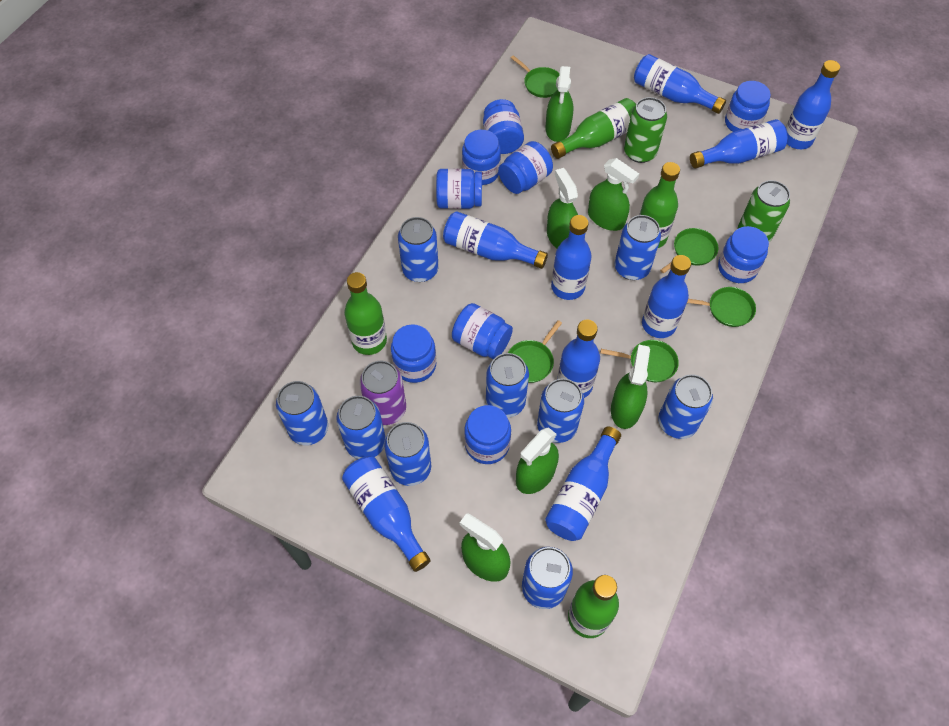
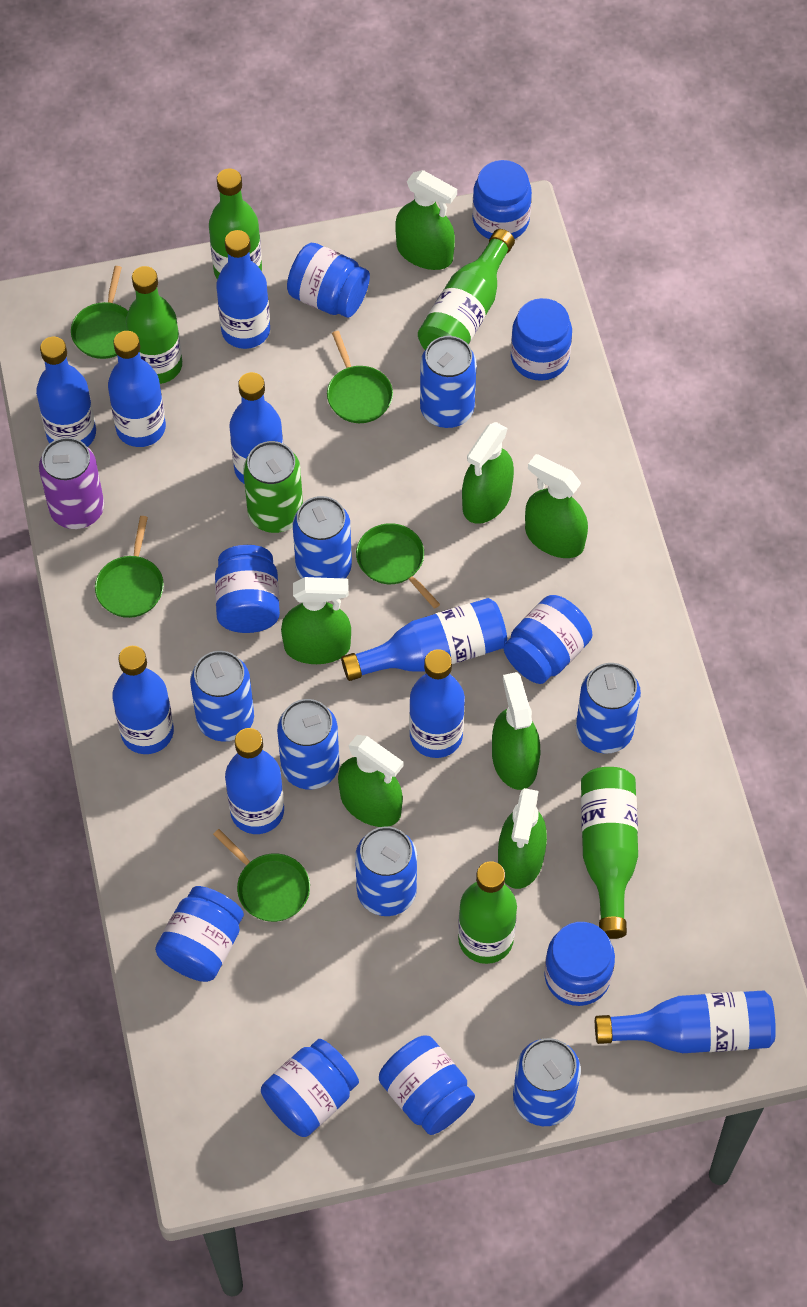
blue can: 9 -> 7
green bottle: 4 -> 5
green can: 2 -> 1
green spray bottle: 6 -> 7

